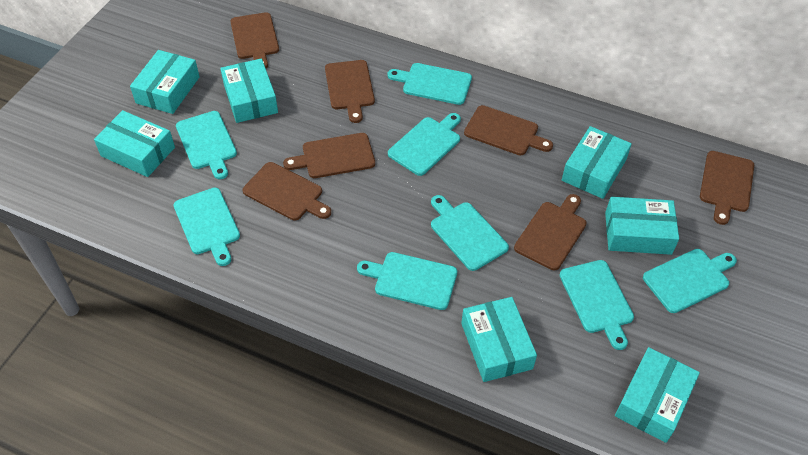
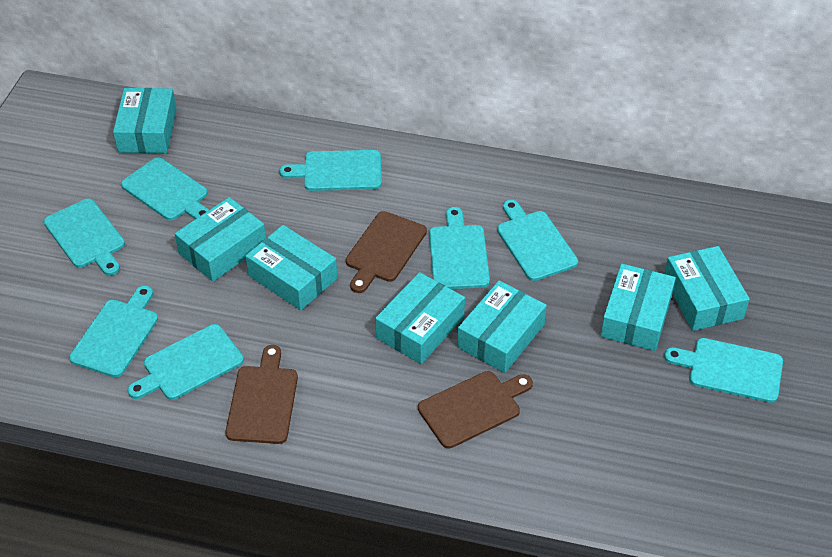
brown cutting board: 7 -> 3

